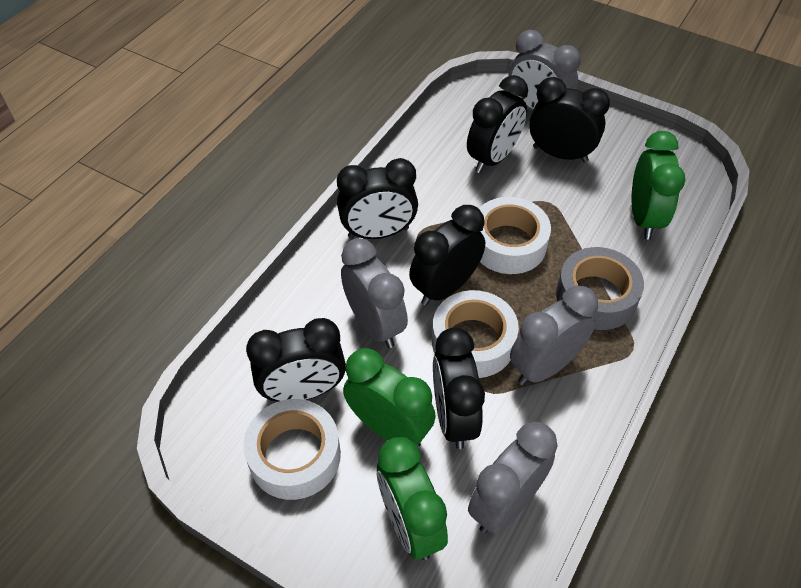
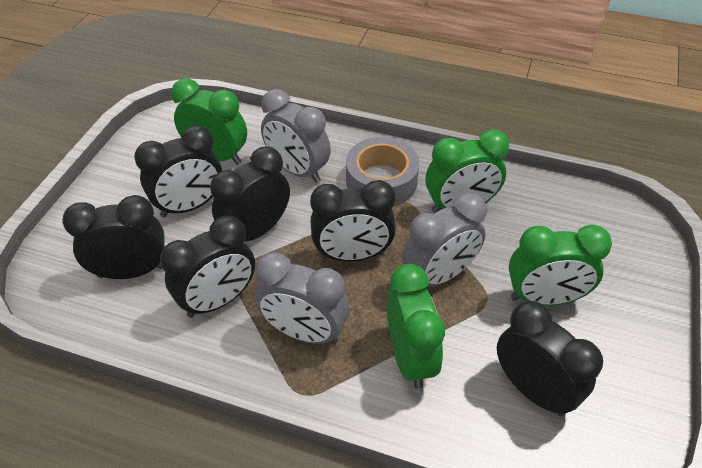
green clock: 3 -> 4
grey clock: 4 -> 3
white tape: 3 -> 0

